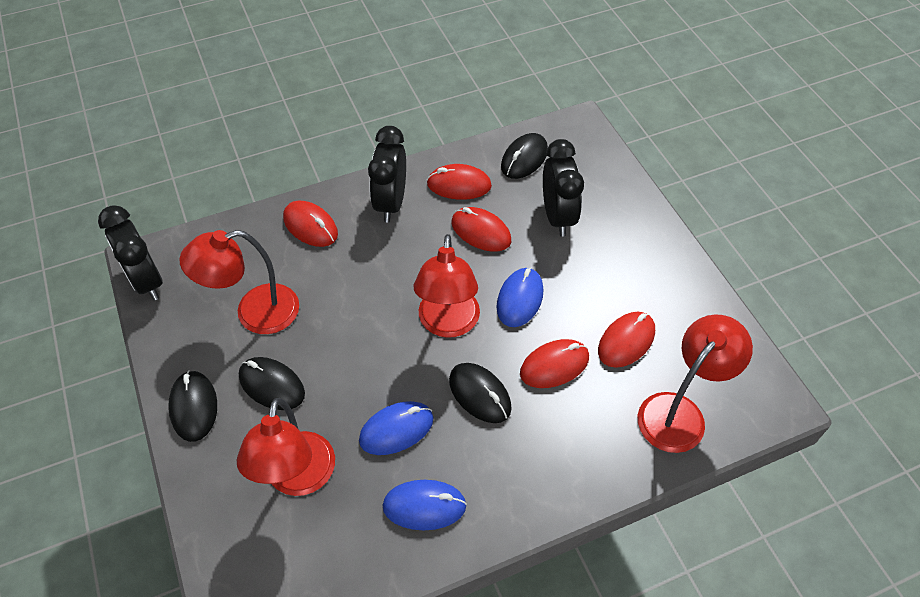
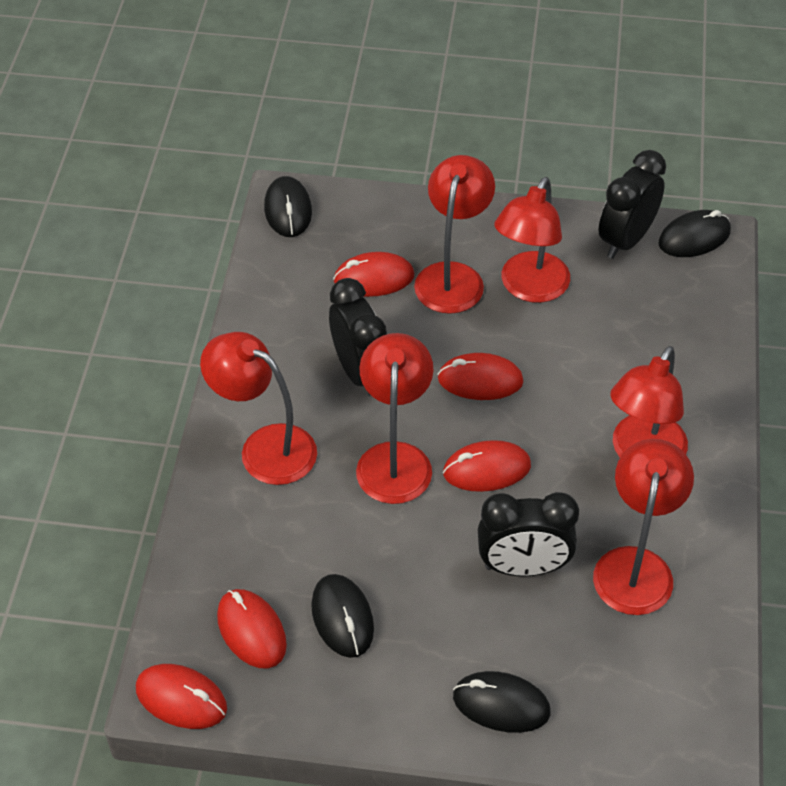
blue mouse: 3 -> 0
red lamp: 4 -> 6

